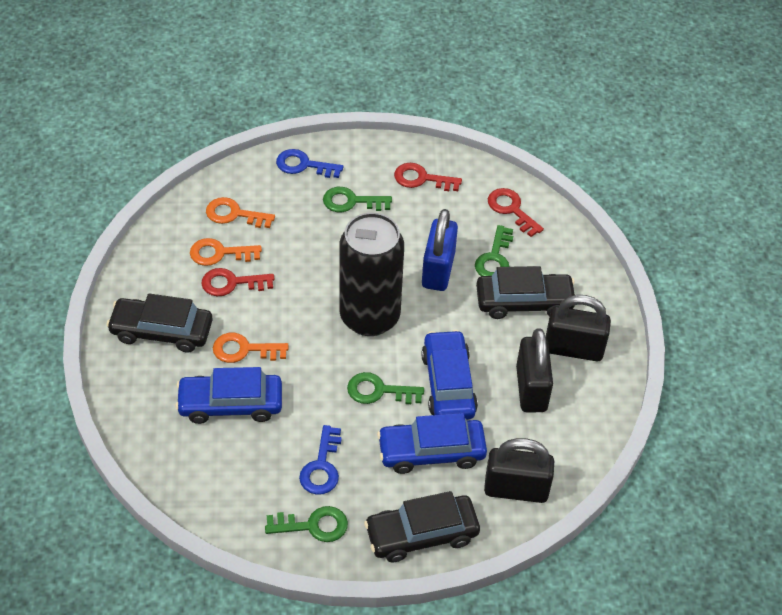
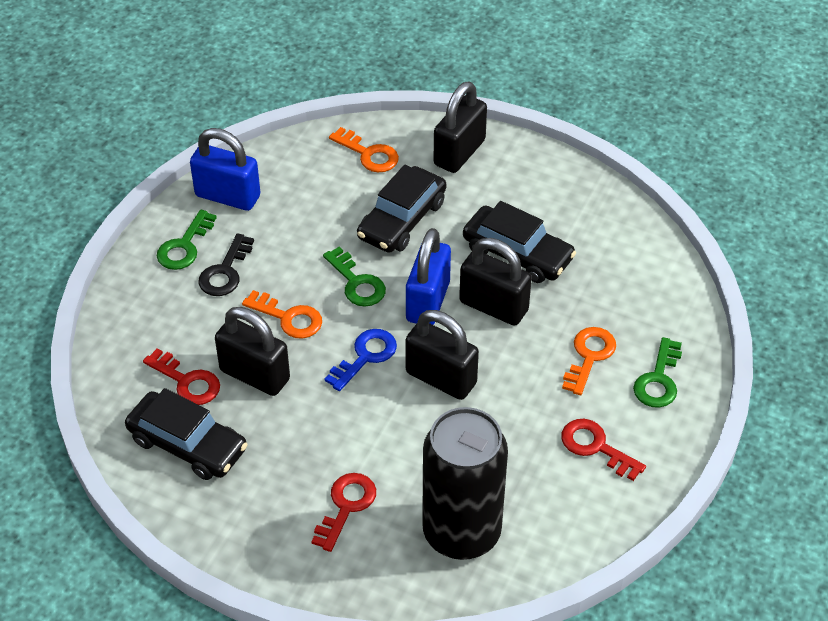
black key: 0 -> 1
black padlock: 3 -> 4
blue car: 3 -> 0
blue key: 2 -> 1
blue padlock: 1 -> 2
green key: 4 -> 3

